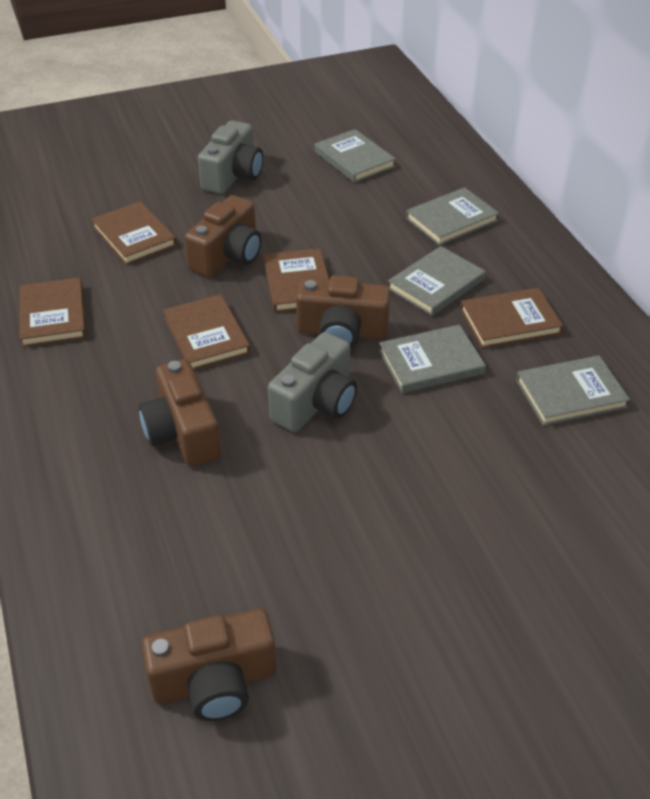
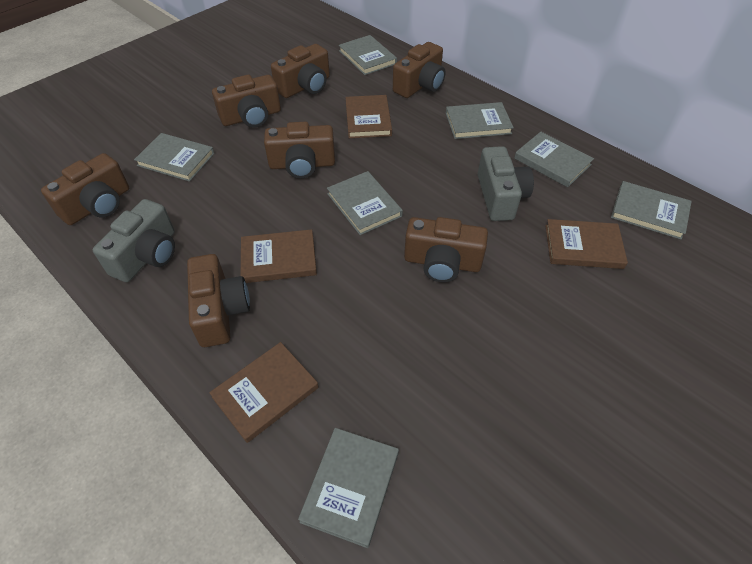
brown book: 5 -> 4
brown camera: 4 -> 7
grey book: 5 -> 7

